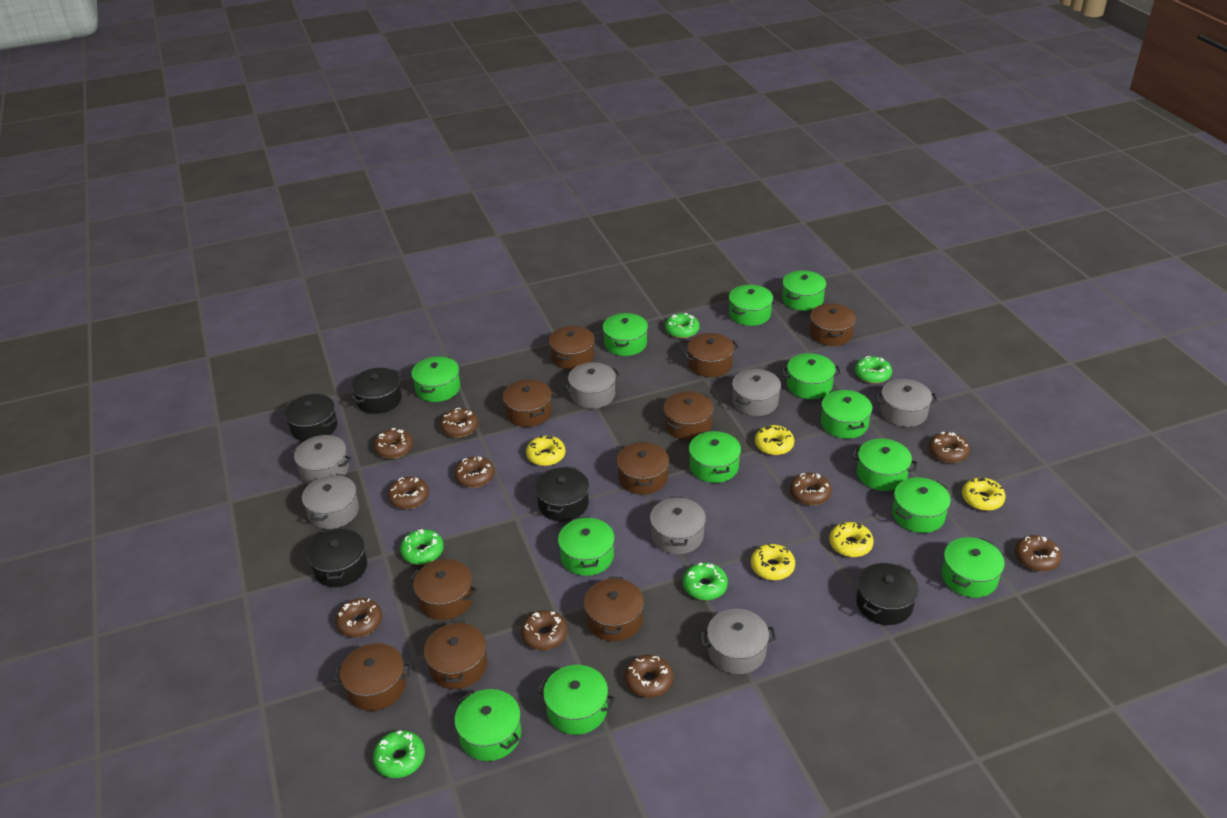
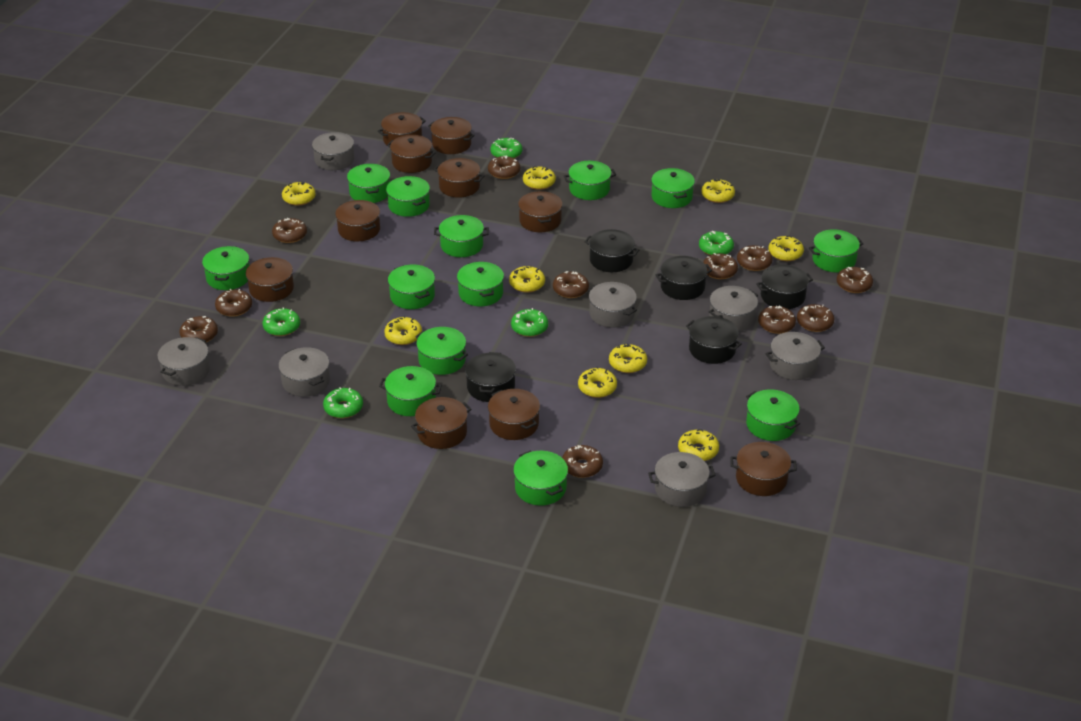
brown donut: 10 -> 11
yellow donut: 5 -> 9

